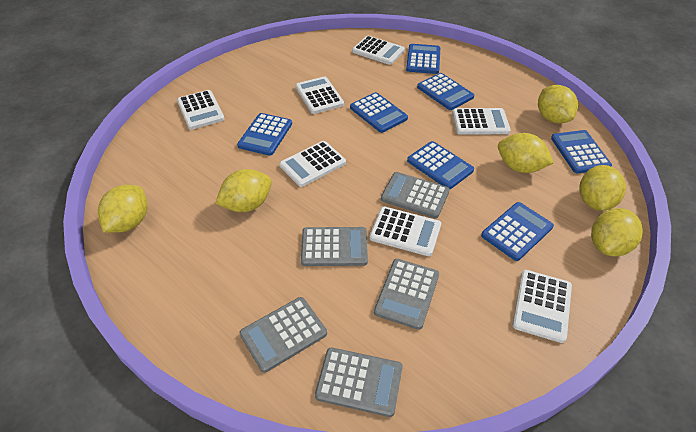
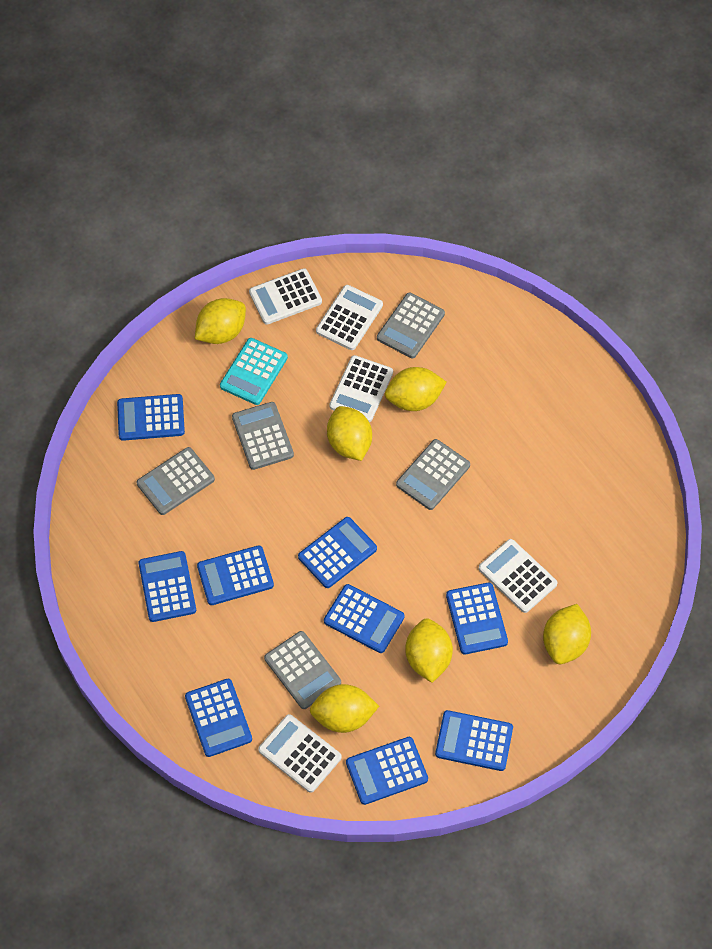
blue calculator: 7 -> 9
turquoise calculator: 0 -> 1
white calculator: 7 -> 5

